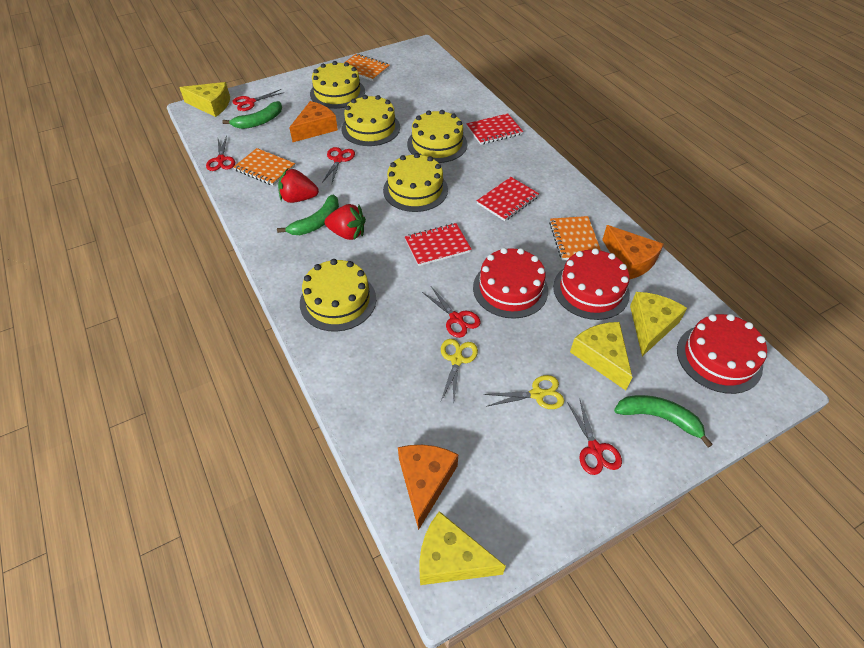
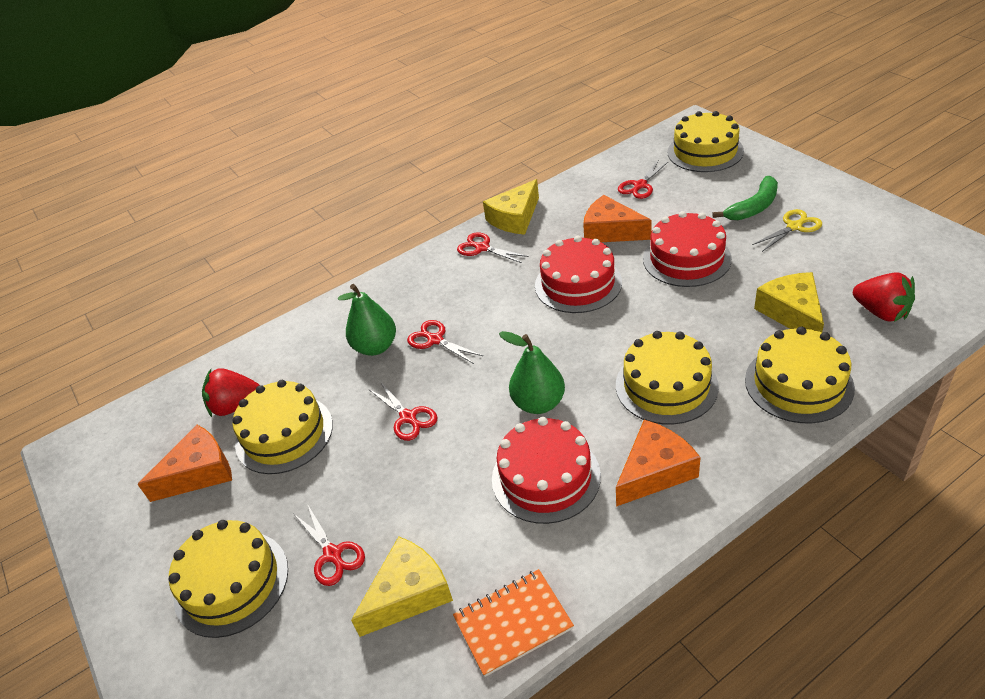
green banana: 3 -> 1
green pear: 0 -> 2
orange notebook: 3 -> 1
red notebook: 3 -> 0
yellow cheese: 4 -> 3
yellow scissors: 2 -> 1

